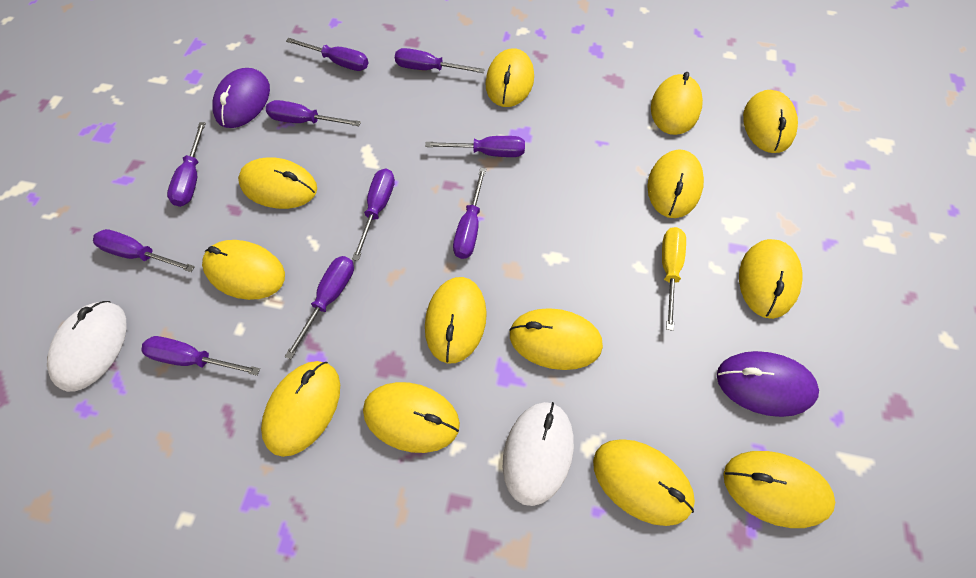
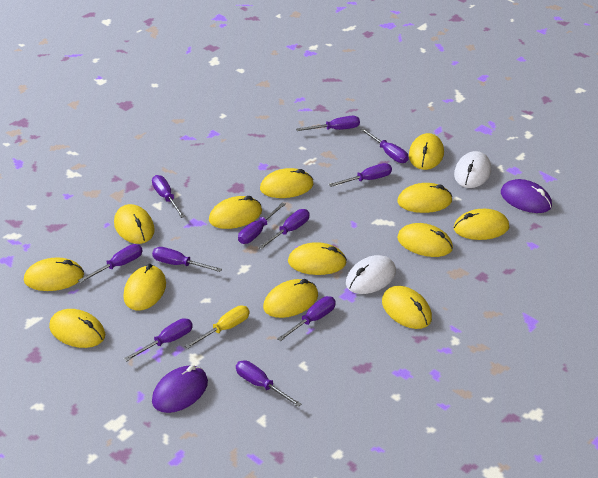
purple screwdriver: 10 -> 11

